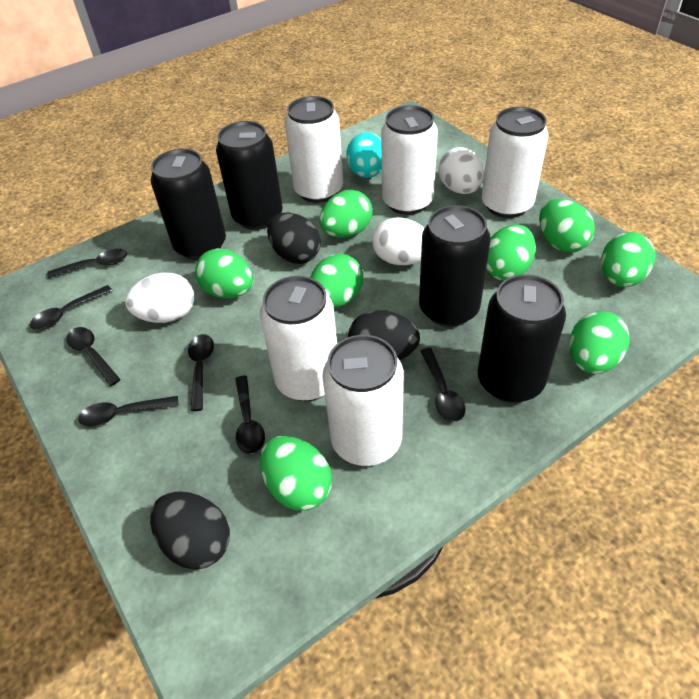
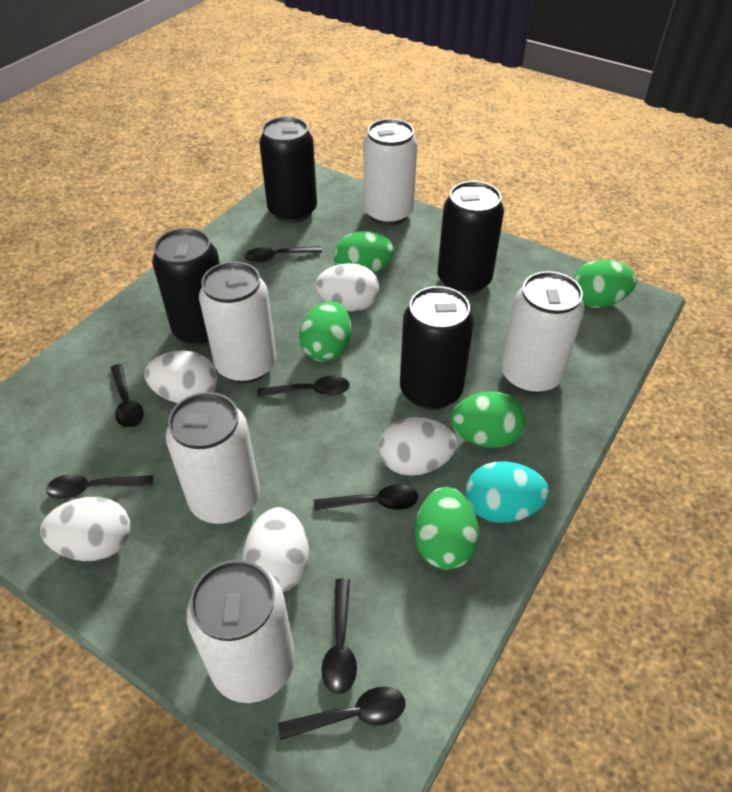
black egg: 3 -> 0
green egg: 8 -> 5
white egg: 3 -> 5

